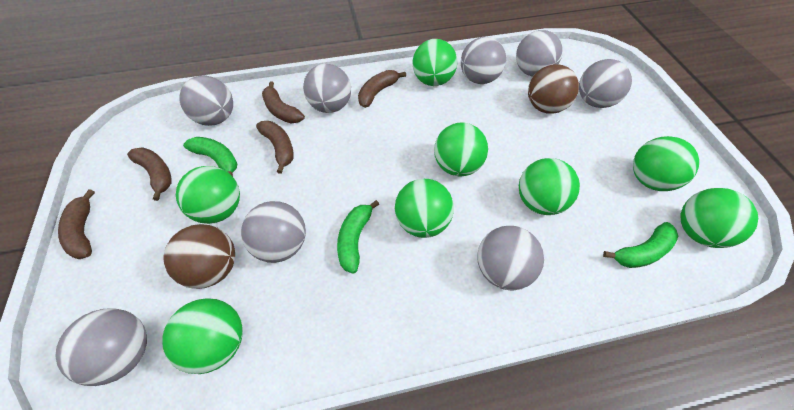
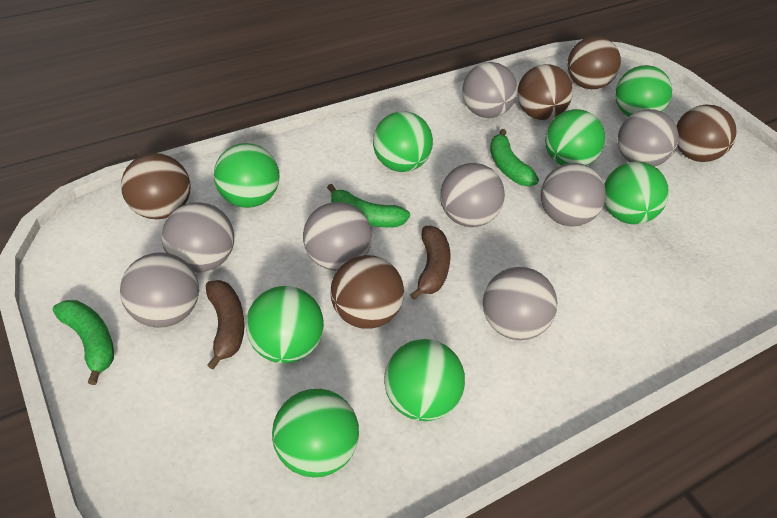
brown ball: 2 -> 5
brown banana: 5 -> 2

